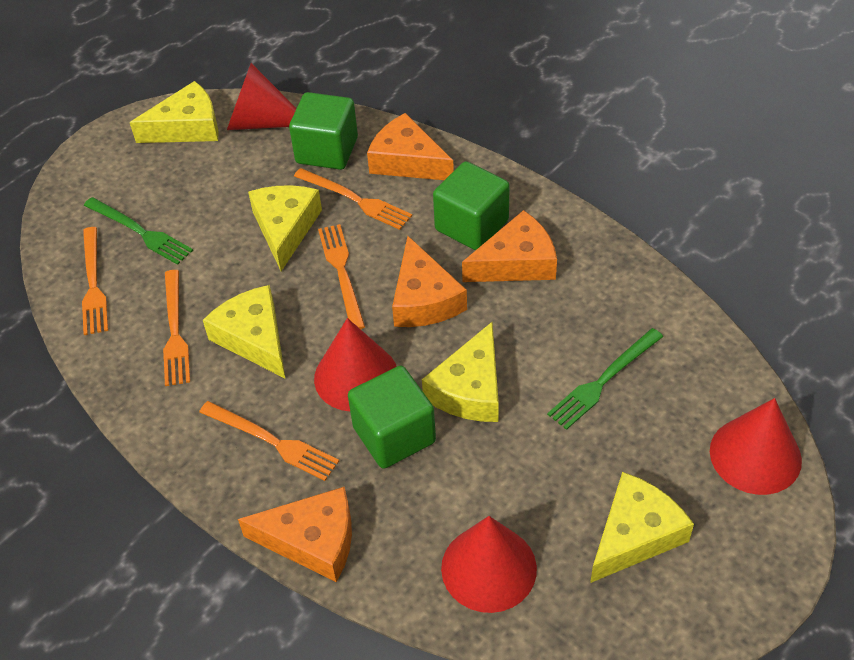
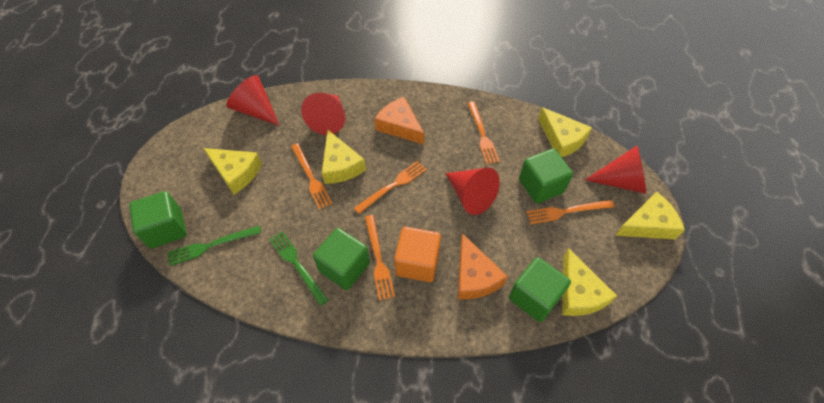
green cube: 3 -> 4
orange cheese: 4 -> 2
orange cube: 0 -> 1

